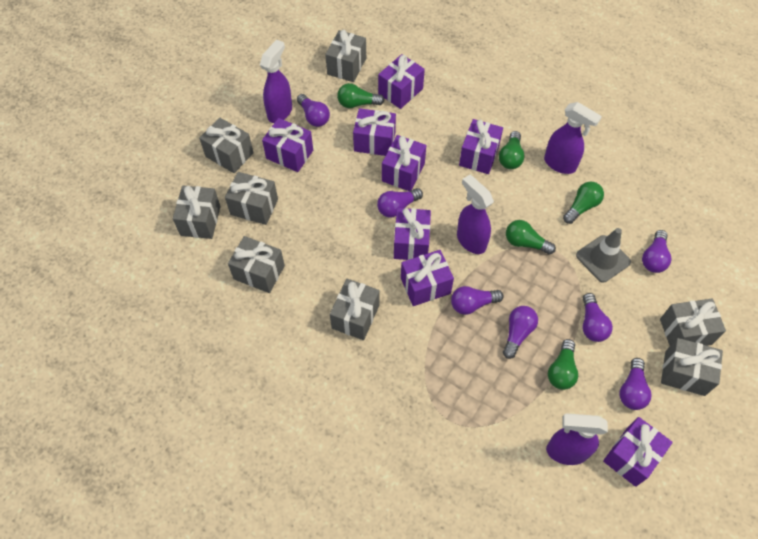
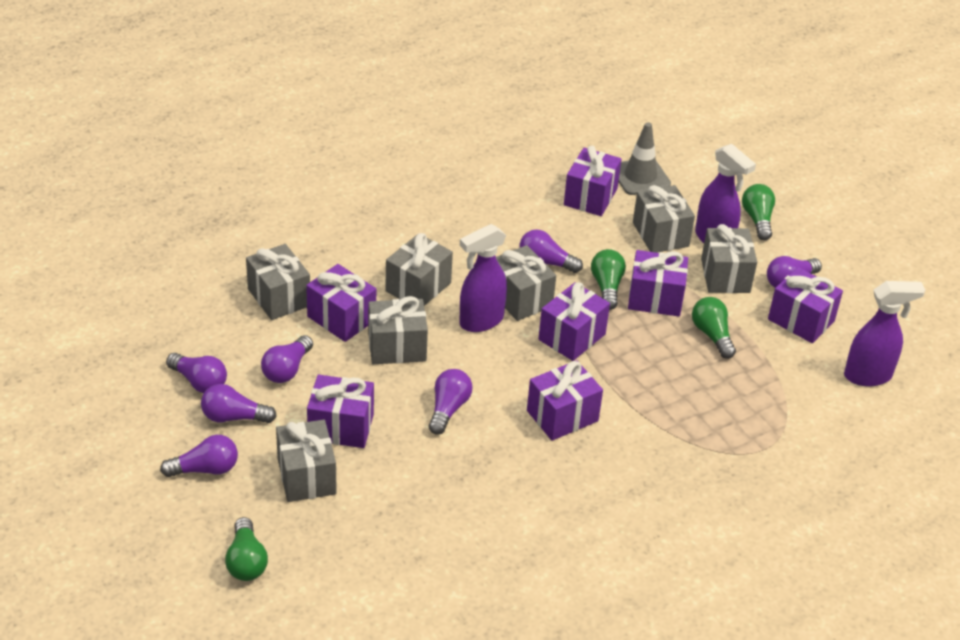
green light bulb: 5 -> 4
grey gift: 8 -> 7
purple gift: 8 -> 7
purple spray bottle: 4 -> 3

